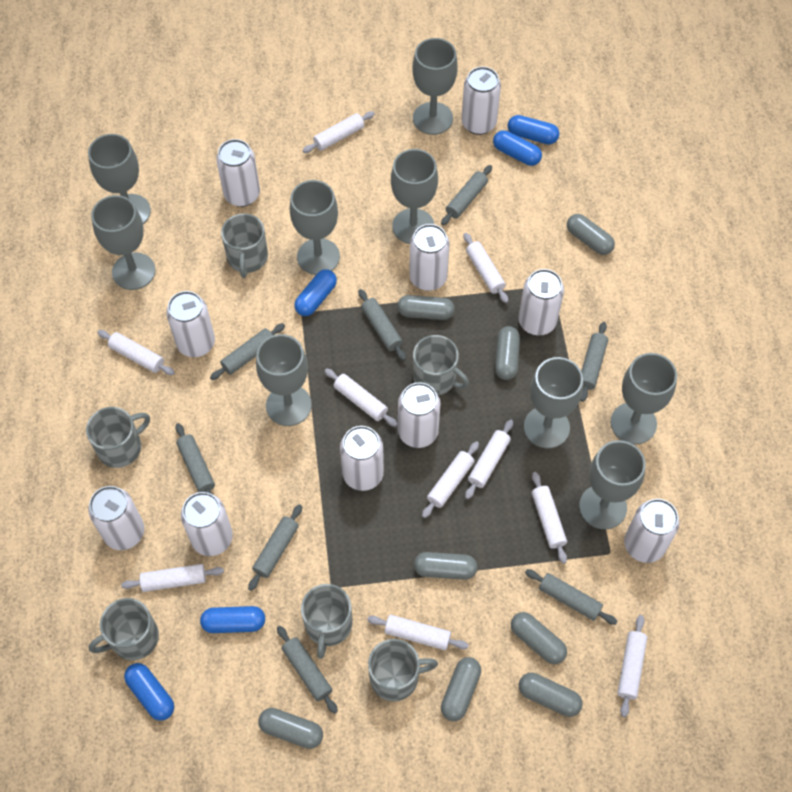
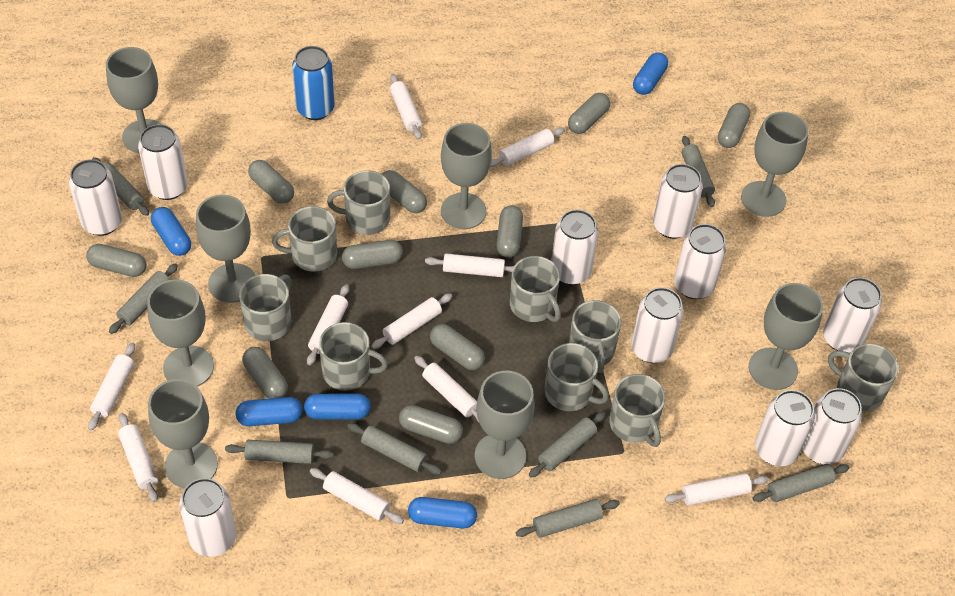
blue can: 0 -> 1
grey capsule: 8 -> 10
grey goblet: 9 -> 8
grey mug: 6 -> 9

